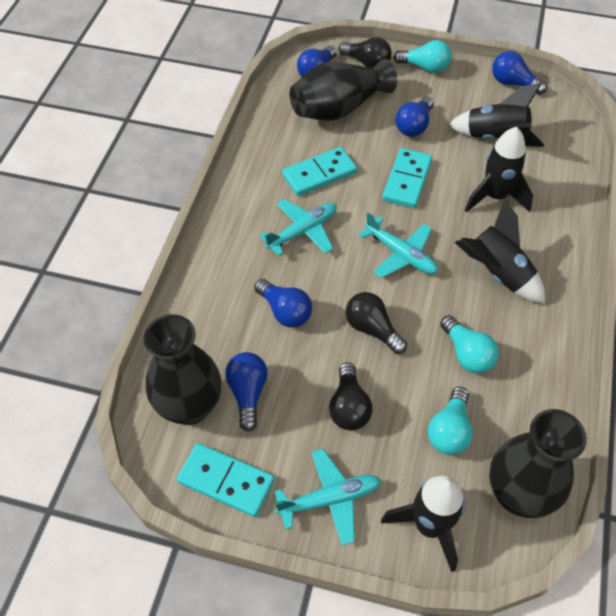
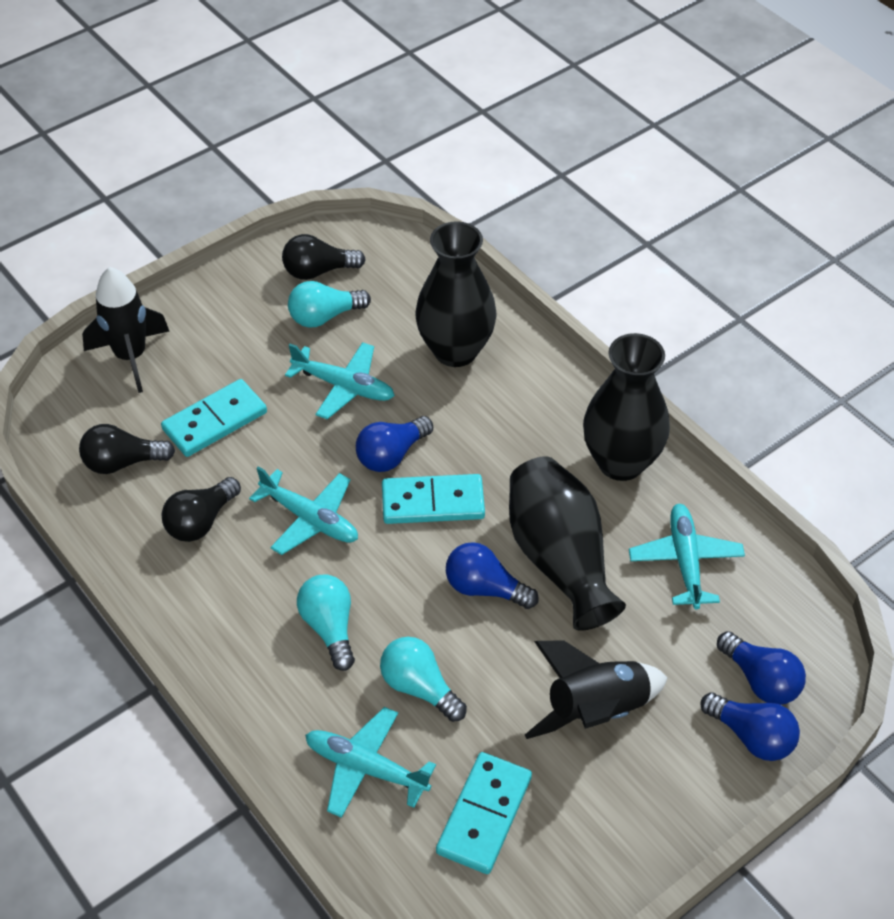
black rocket: 4 -> 2
blue light bulb: 5 -> 4
turquoise plane: 3 -> 4

